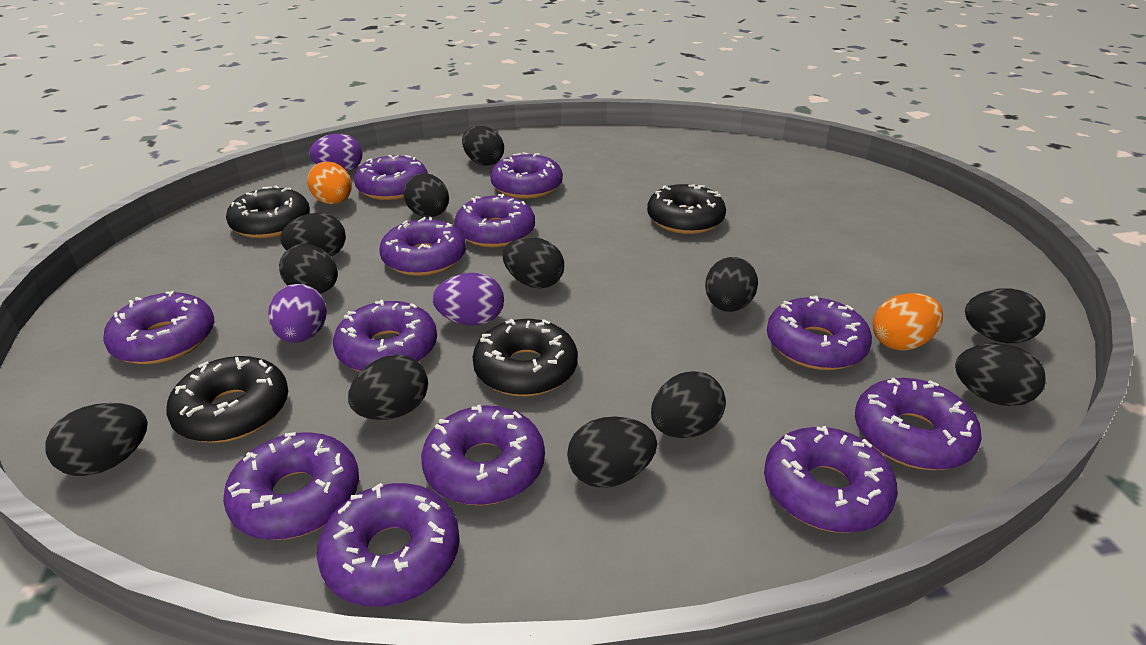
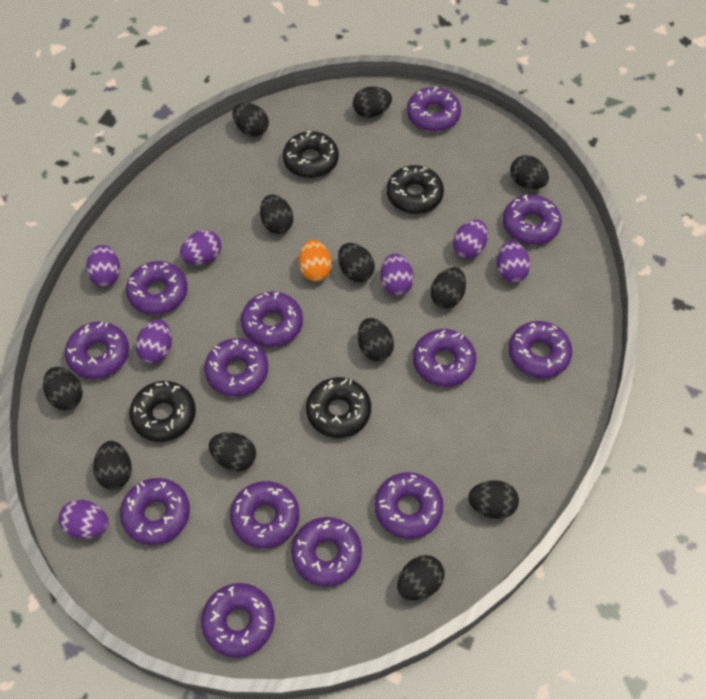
orange egg: 2 -> 1
purple donut: 12 -> 13
purple egg: 3 -> 7

